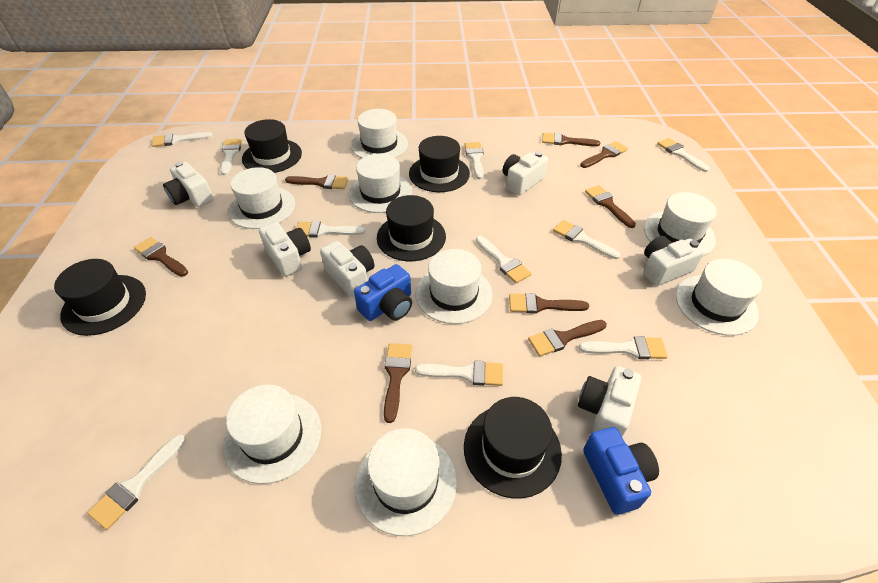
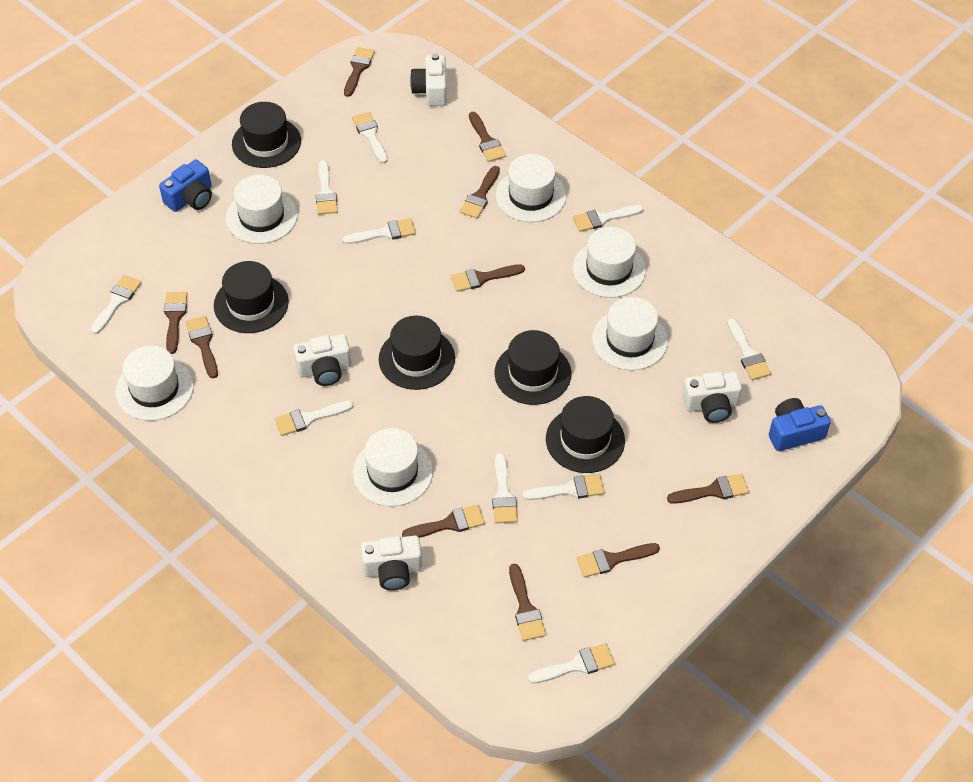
brown brush: 8 -> 10
white camera: 6 -> 4
white hat: 8 -> 6

